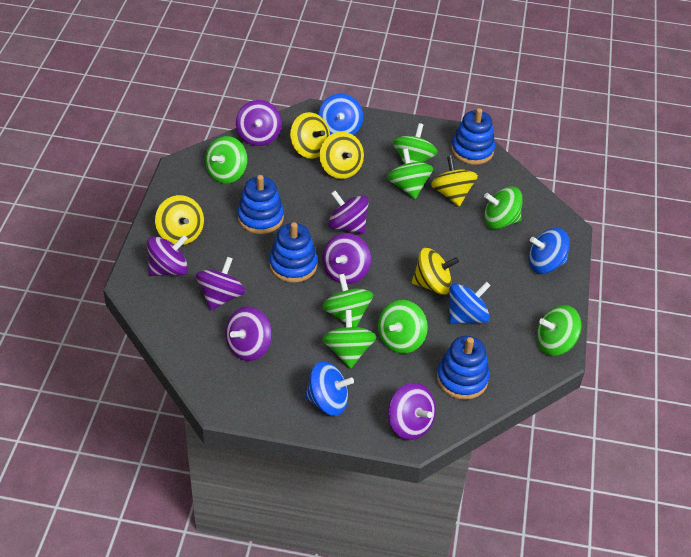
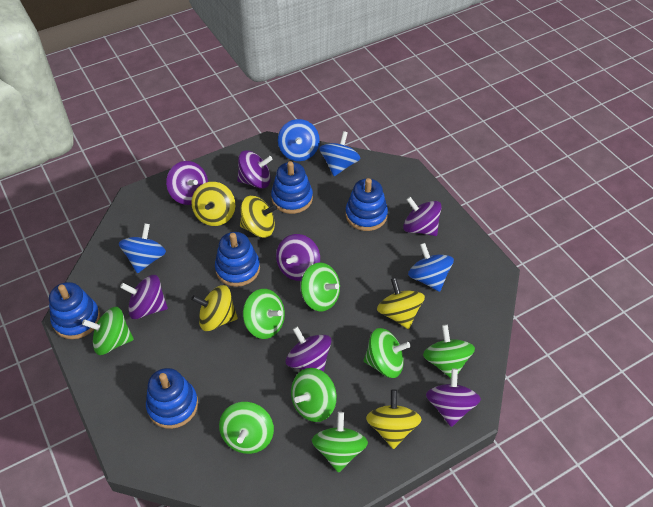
blue stacking toy: 4 -> 5

